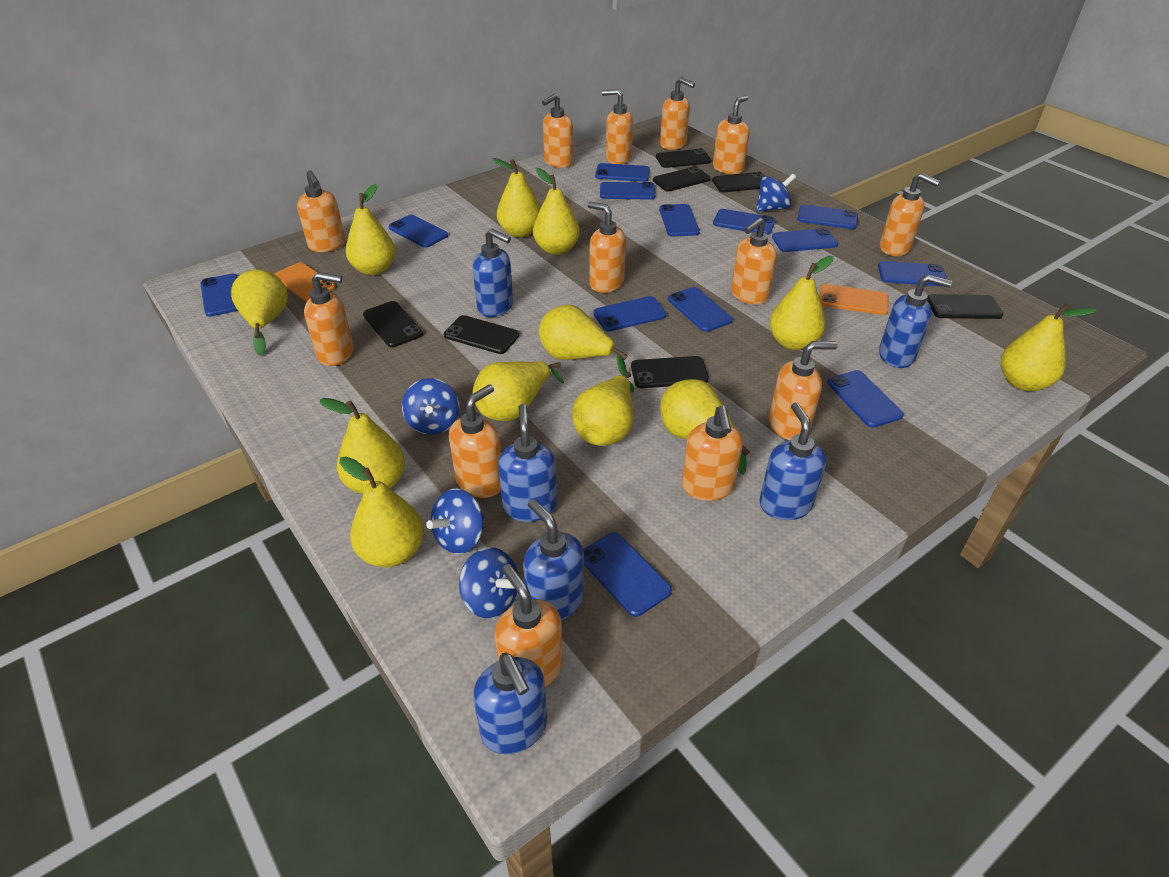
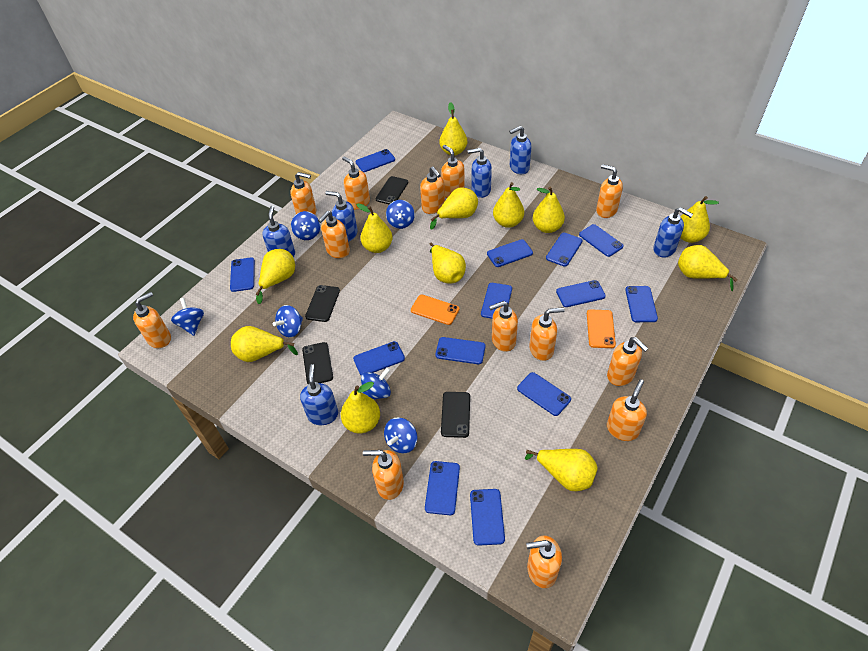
black phone: 7 -> 4
blue spinning top: 4 -> 6

